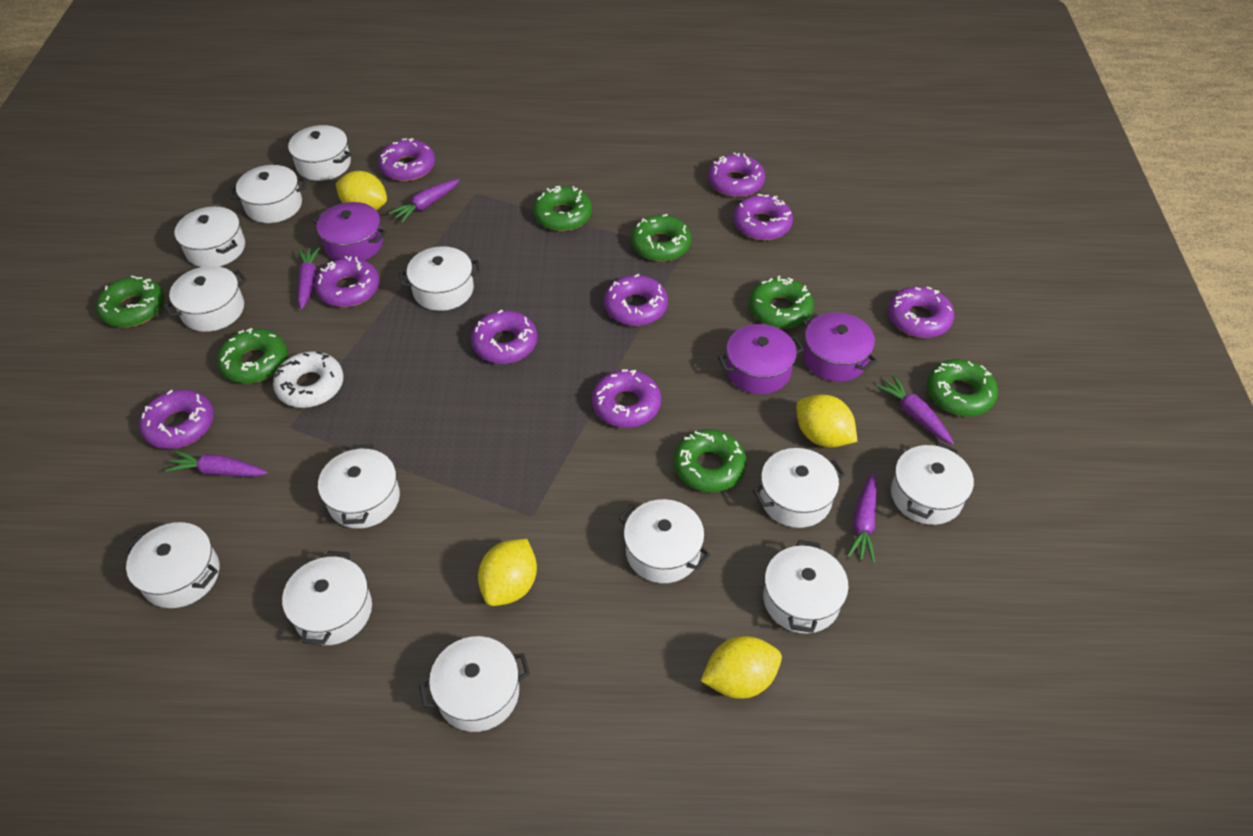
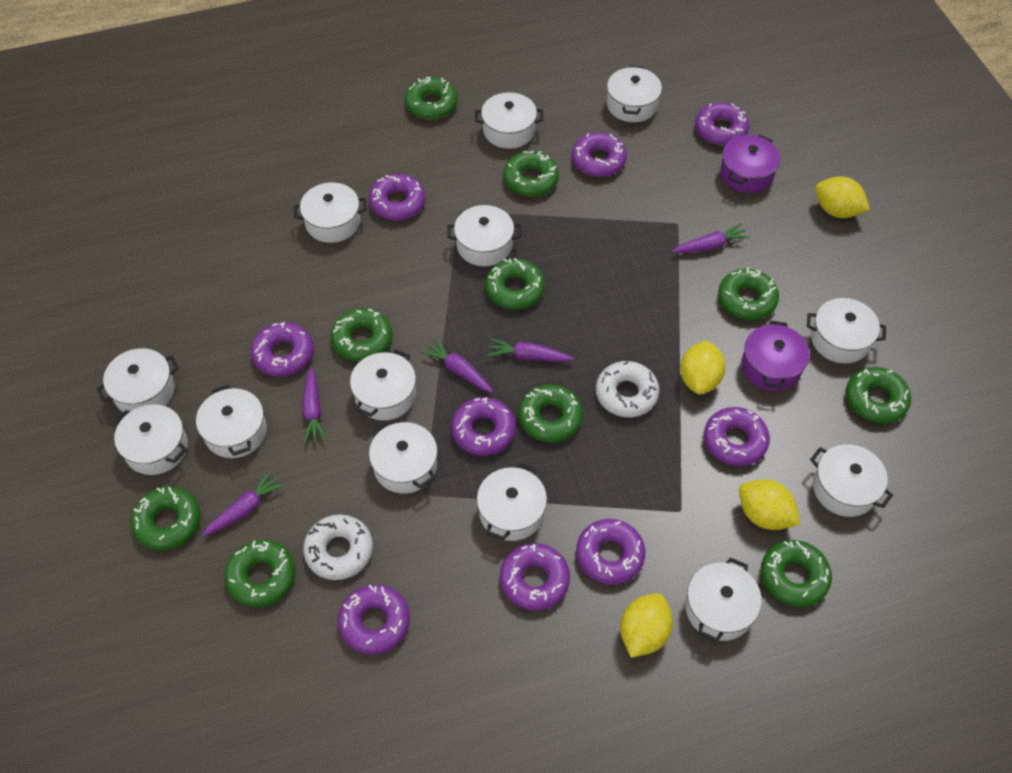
green donut: 7 -> 10
purple pot: 3 -> 2
white donut: 1 -> 2

